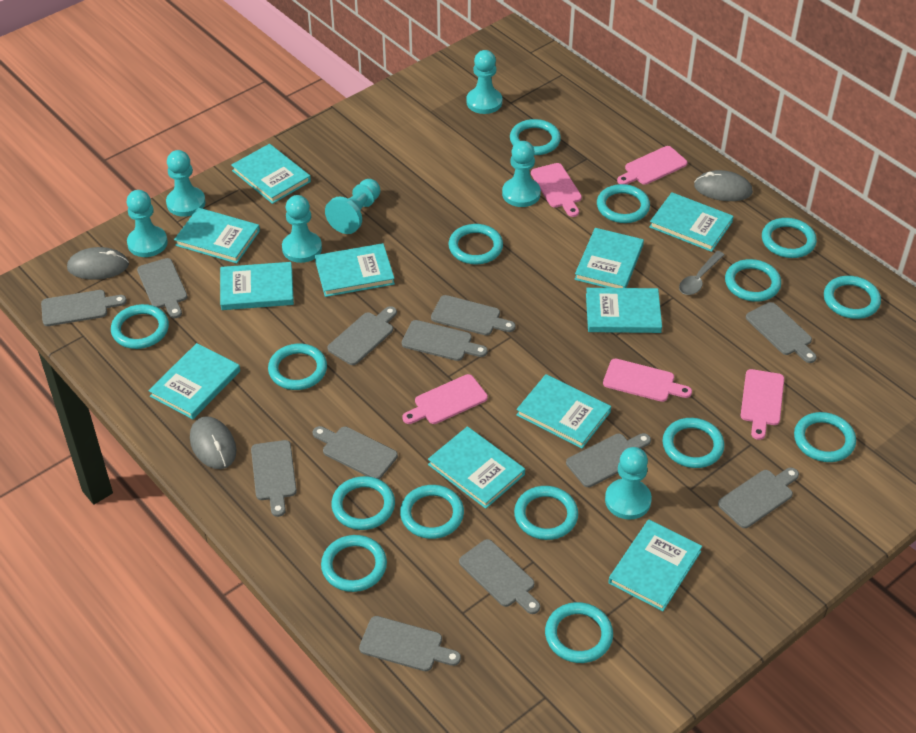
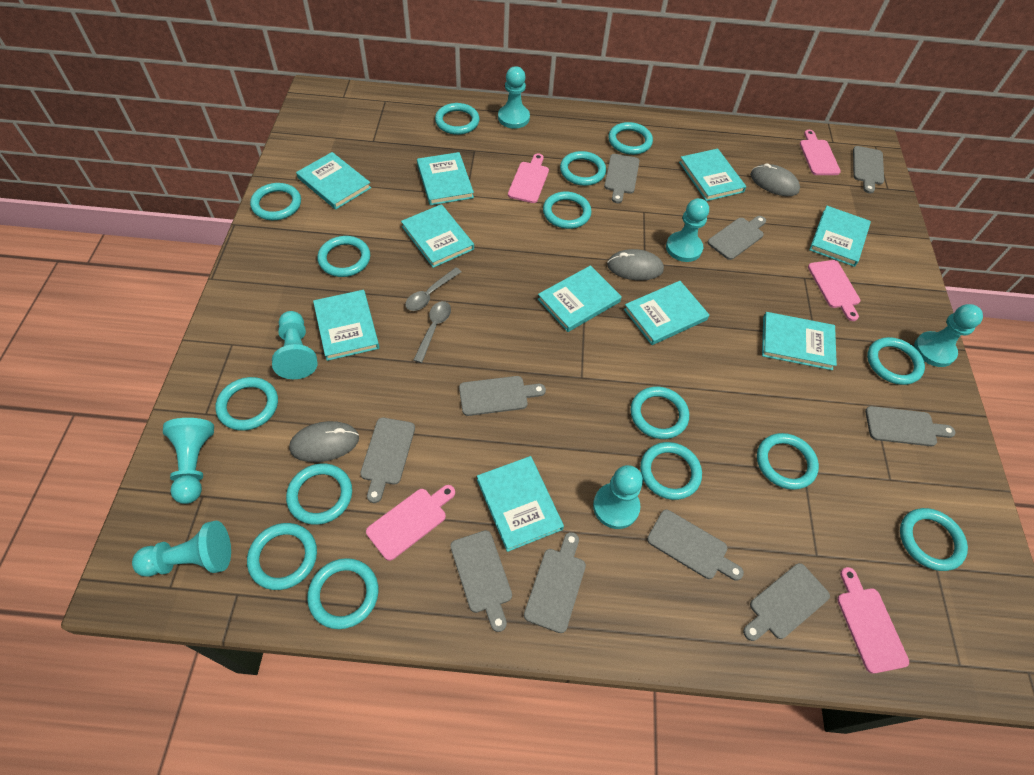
grey cutting board: 12 -> 10
grey spoon: 1 -> 2
turquoise book: 11 -> 10

